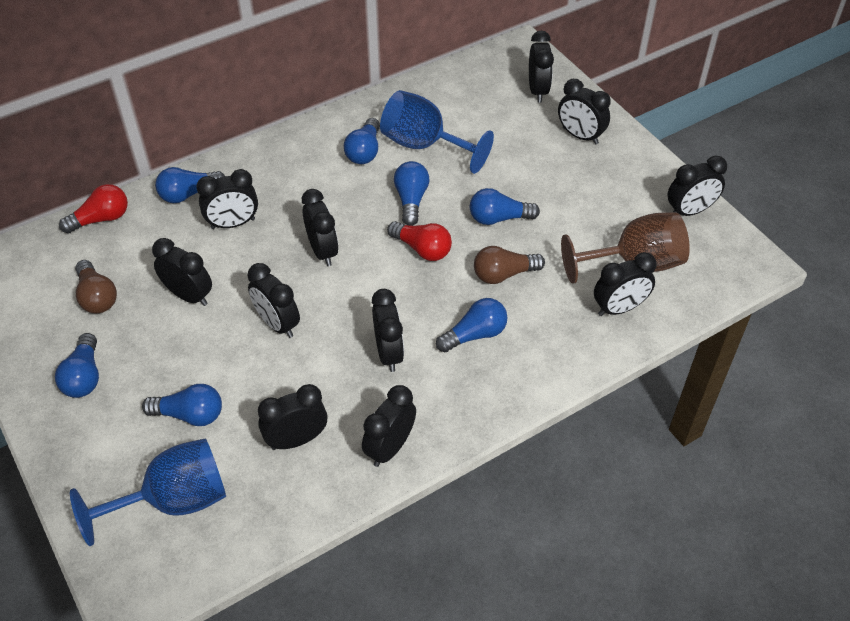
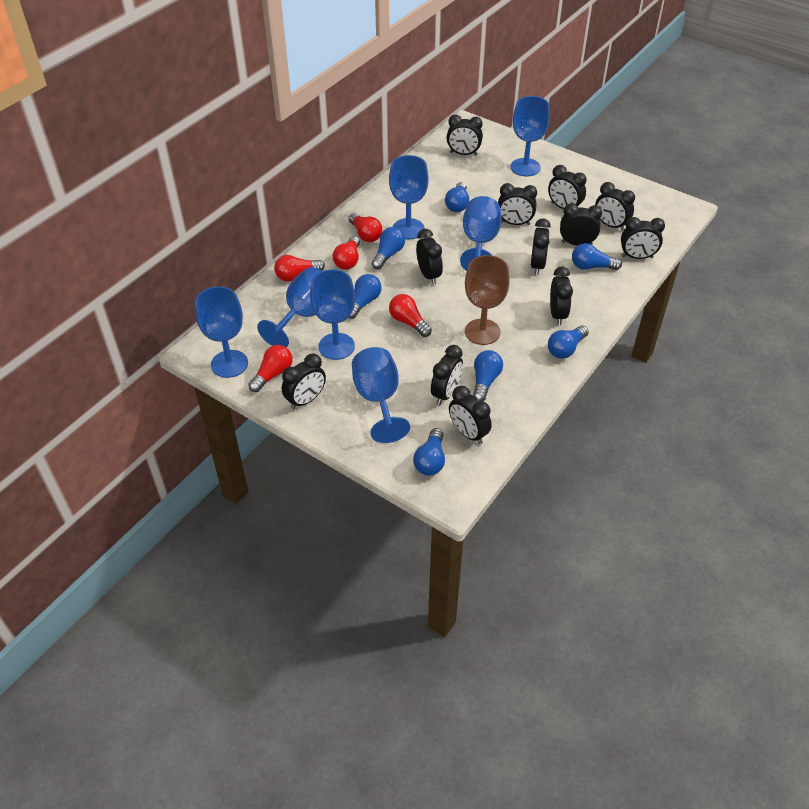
black clock: 11 -> 12
blue goblet: 2 -> 7
brown light bulb: 2 -> 0
red light bulb: 2 -> 5

